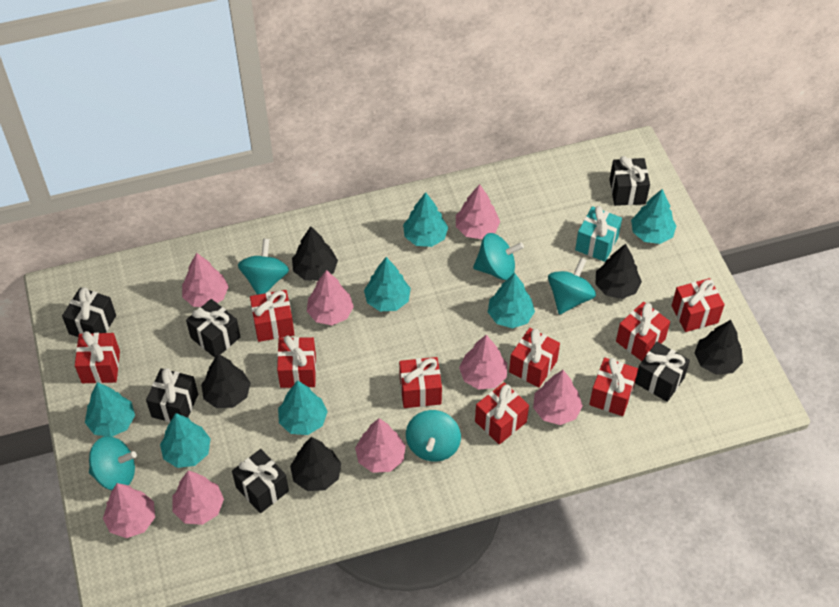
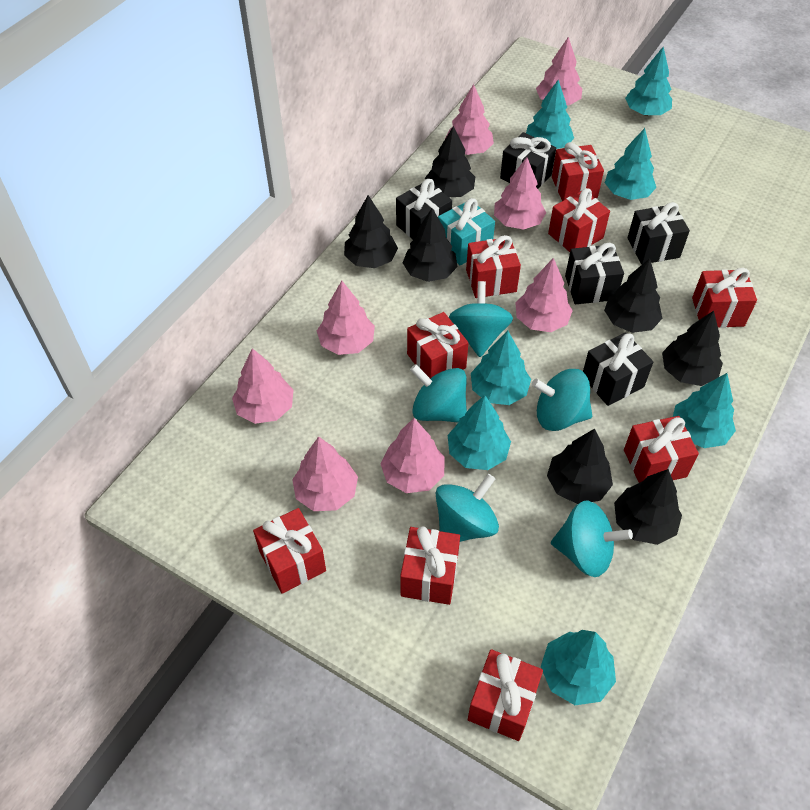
black gift: 6 -> 5
black tree: 5 -> 7

